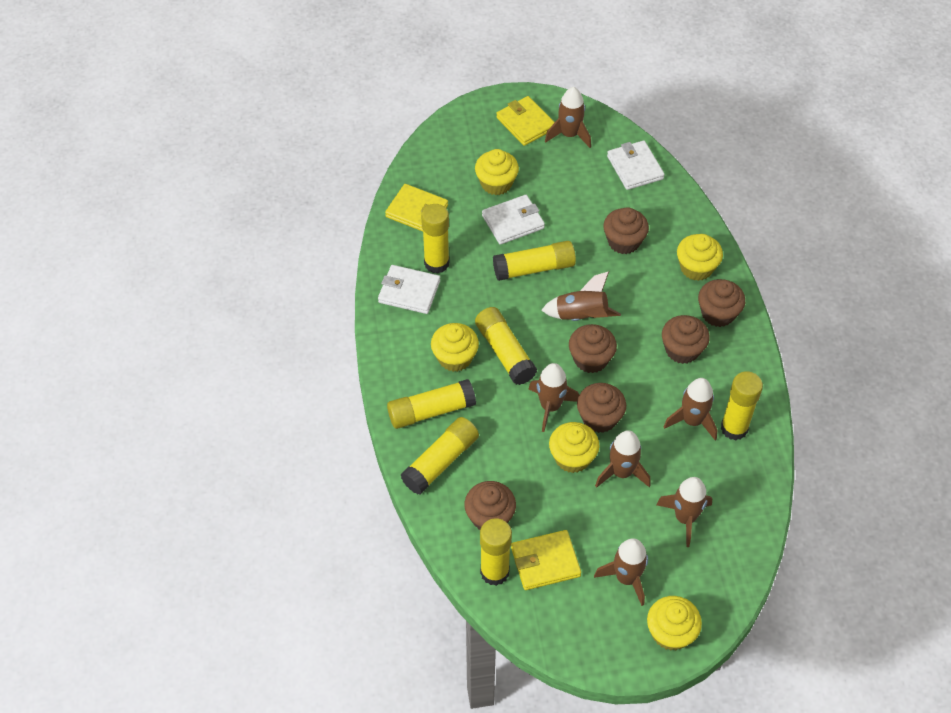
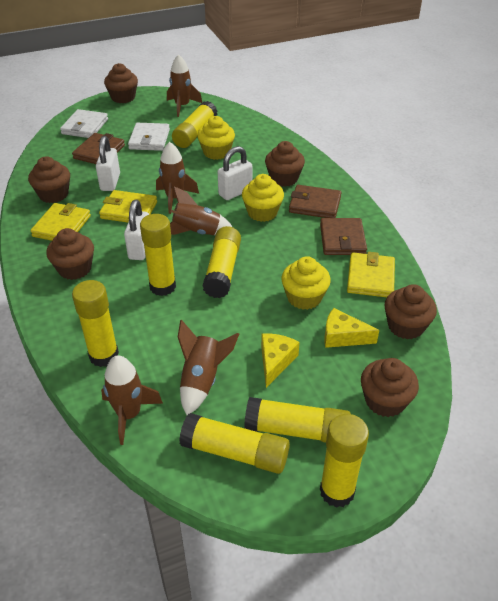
brown rocket: 7 -> 5
brown wallet: 0 -> 3
white padlock: 0 -> 3
white wallet: 3 -> 2
yellow cheese: 0 -> 2
yellow cupcake: 5 -> 3

